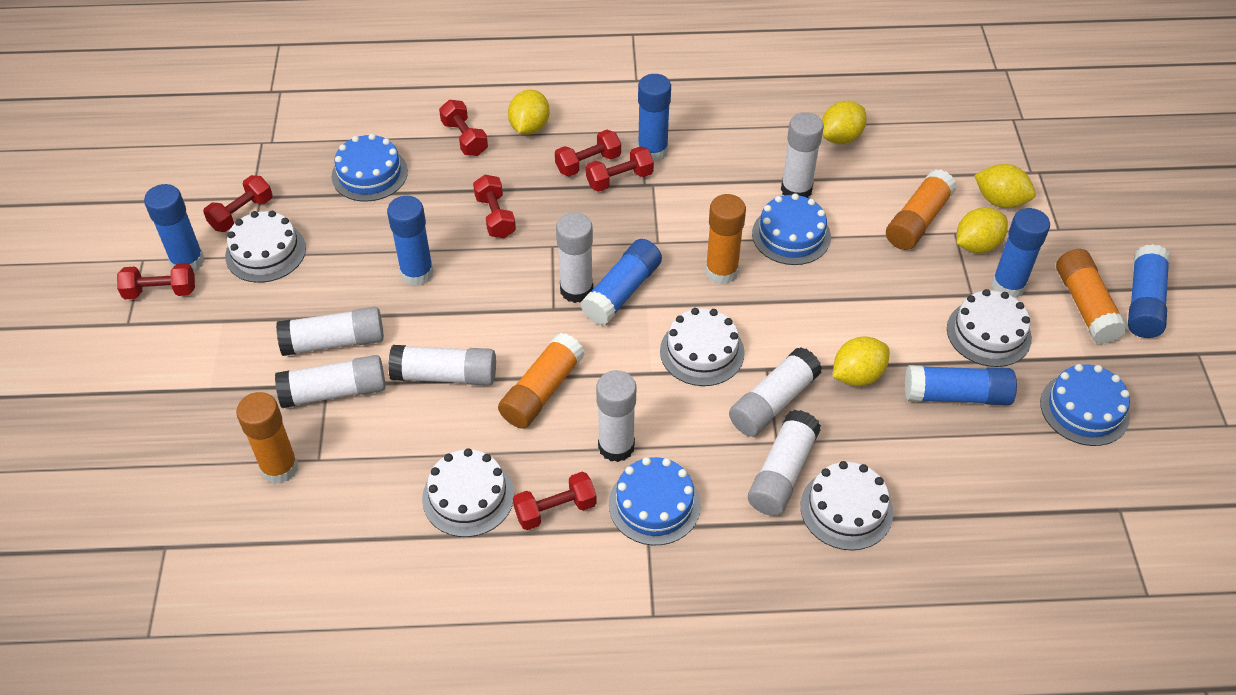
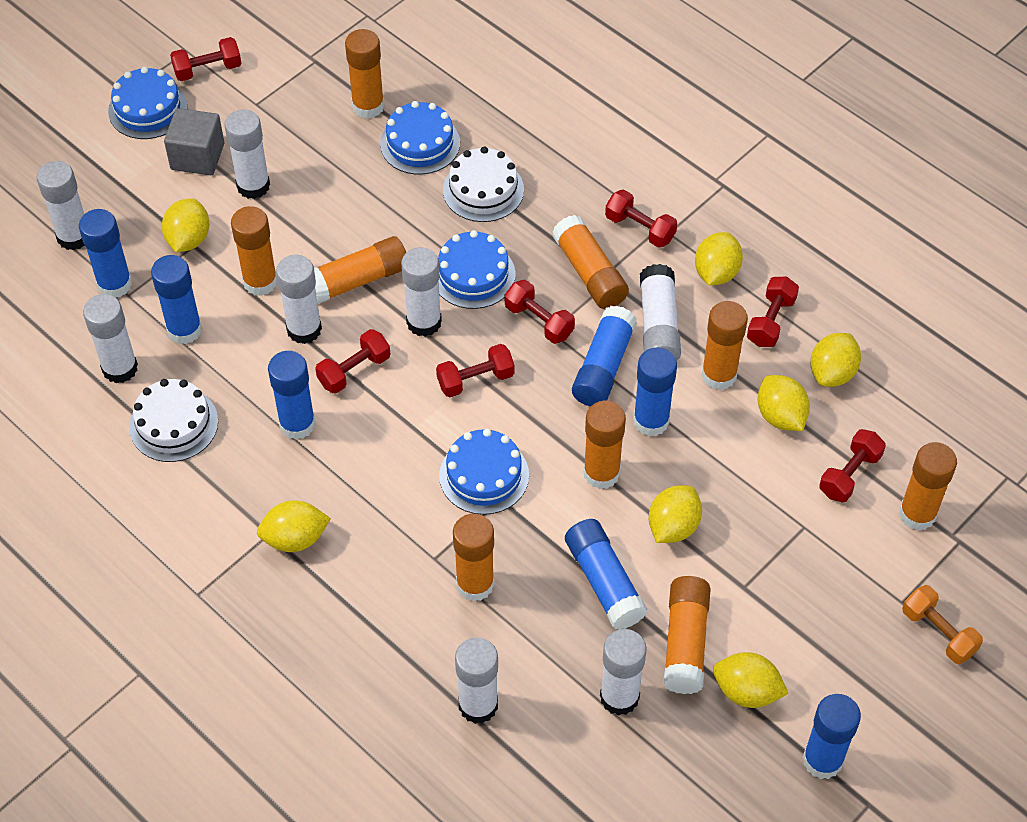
grey cube: 0 -> 1
orange dumbbell: 0 -> 1
orange glue stick: 5 -> 9
white cake: 5 -> 2
yellow lemon: 5 -> 7

